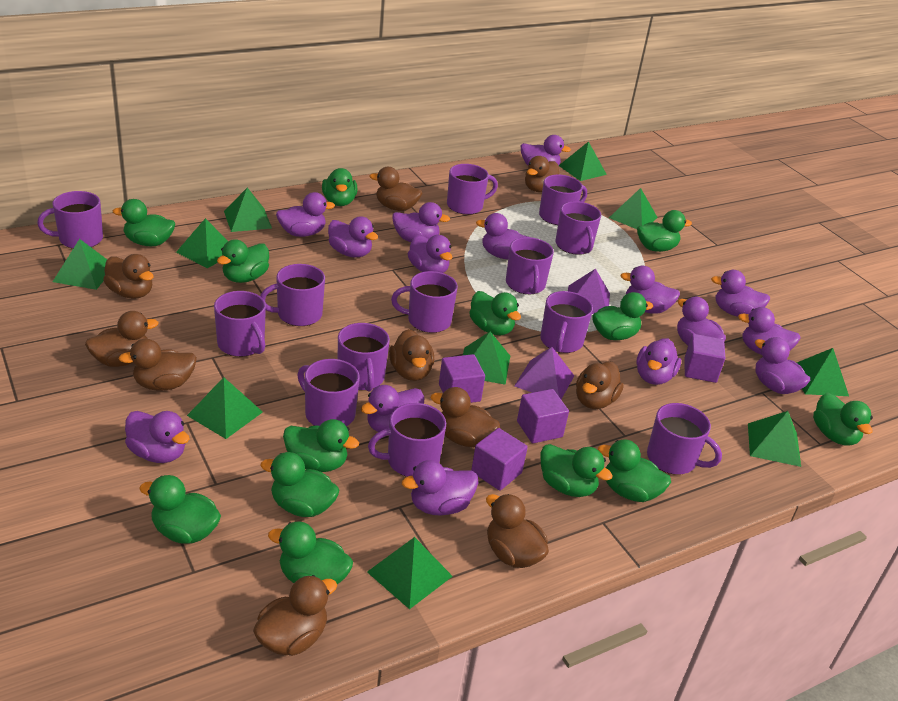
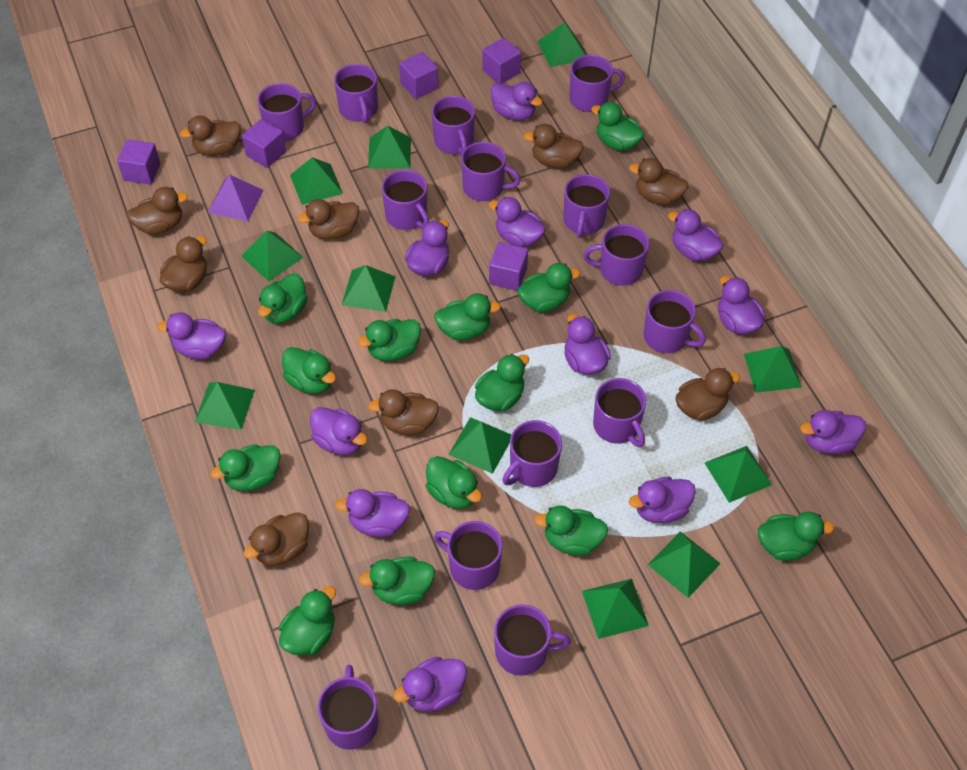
brown duck: 10 -> 9
green pyramid: 10 -> 11
purple cube: 4 -> 5
purple duck: 15 -> 12
purple mug: 13 -> 14
purple pyramid: 2 -> 1

